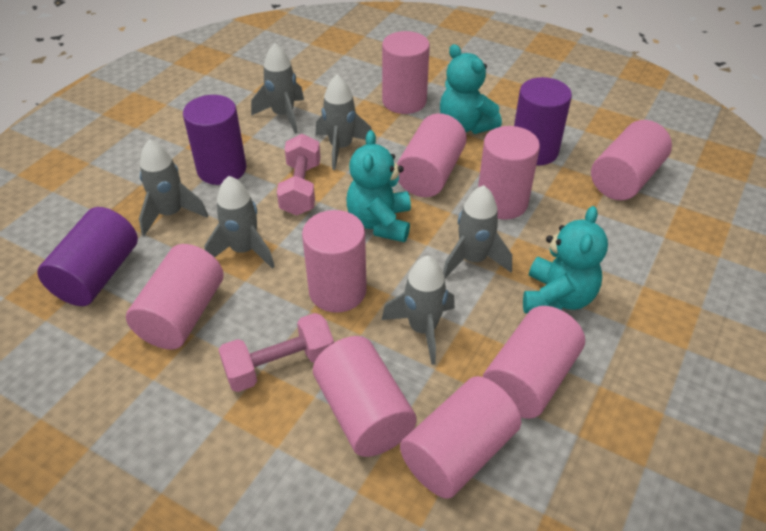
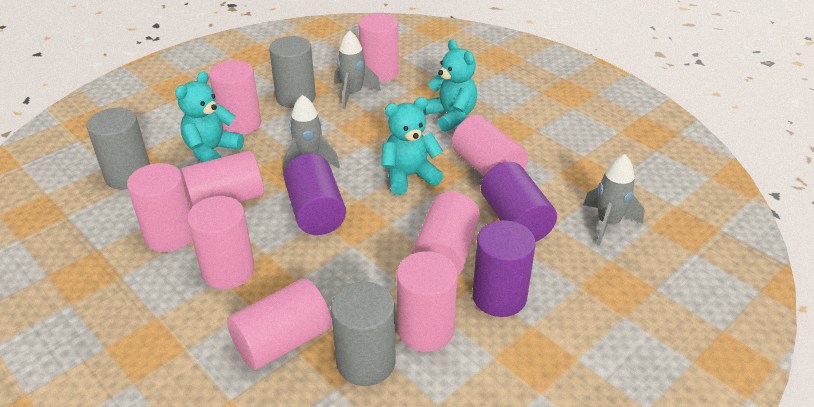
grey cylinder: 0 -> 3
grey rocket: 6 -> 3
pink dumbbell: 2 -> 0

